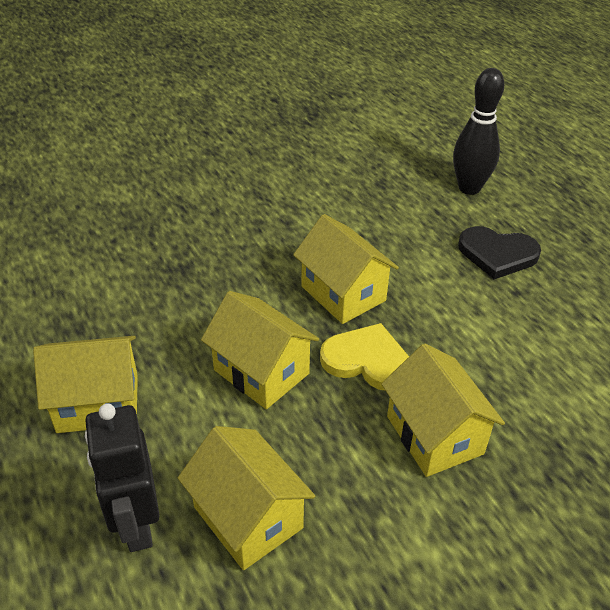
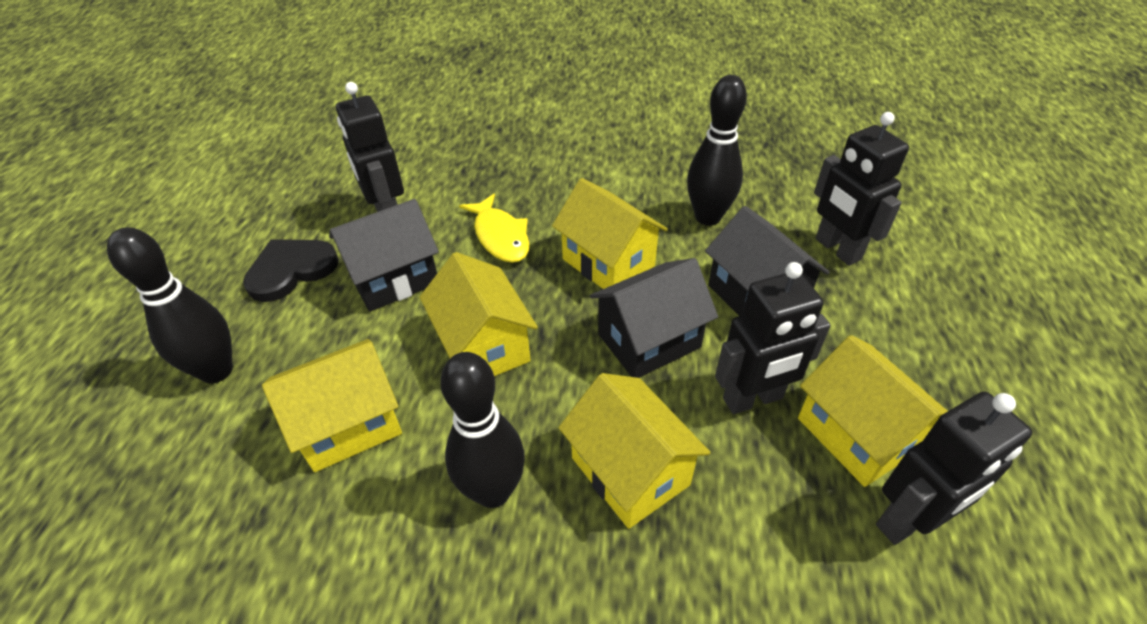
black bowling pin: 1 -> 3
black house: 0 -> 3
black robot: 1 -> 4
yellow fish: 0 -> 1
yellow heart: 1 -> 0

